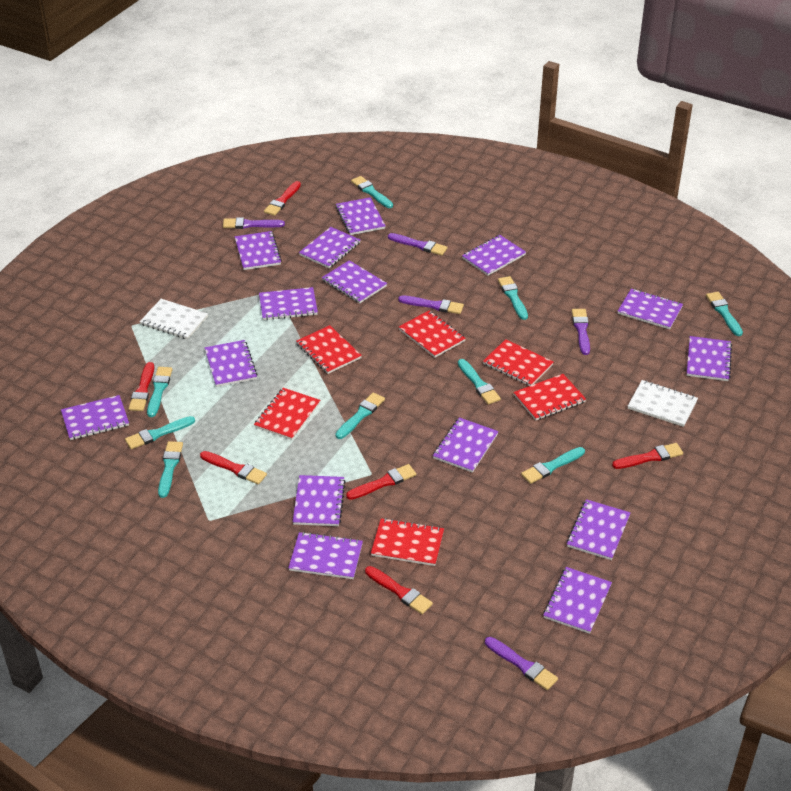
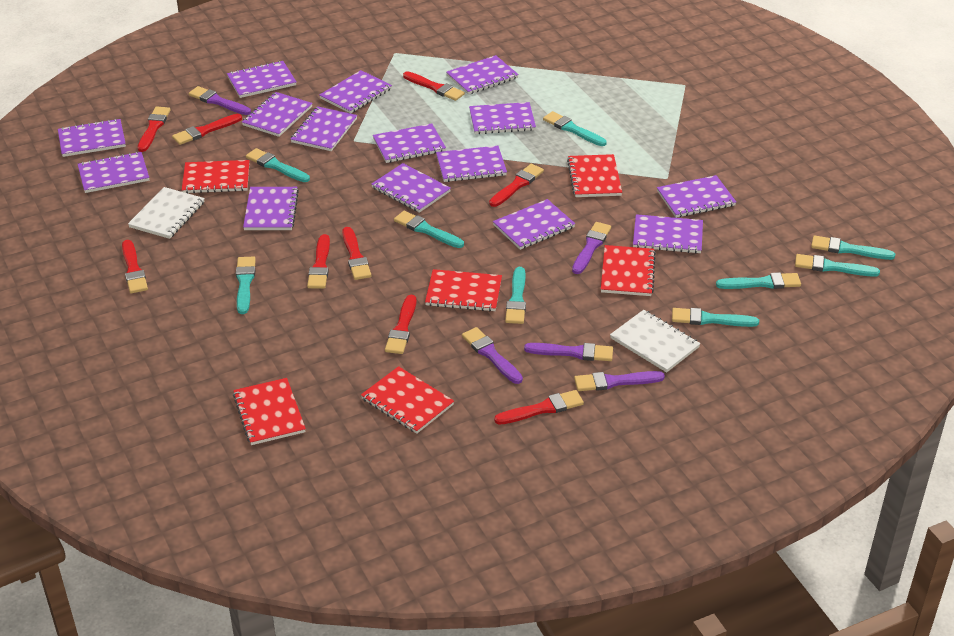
red brush: 6 -> 9

